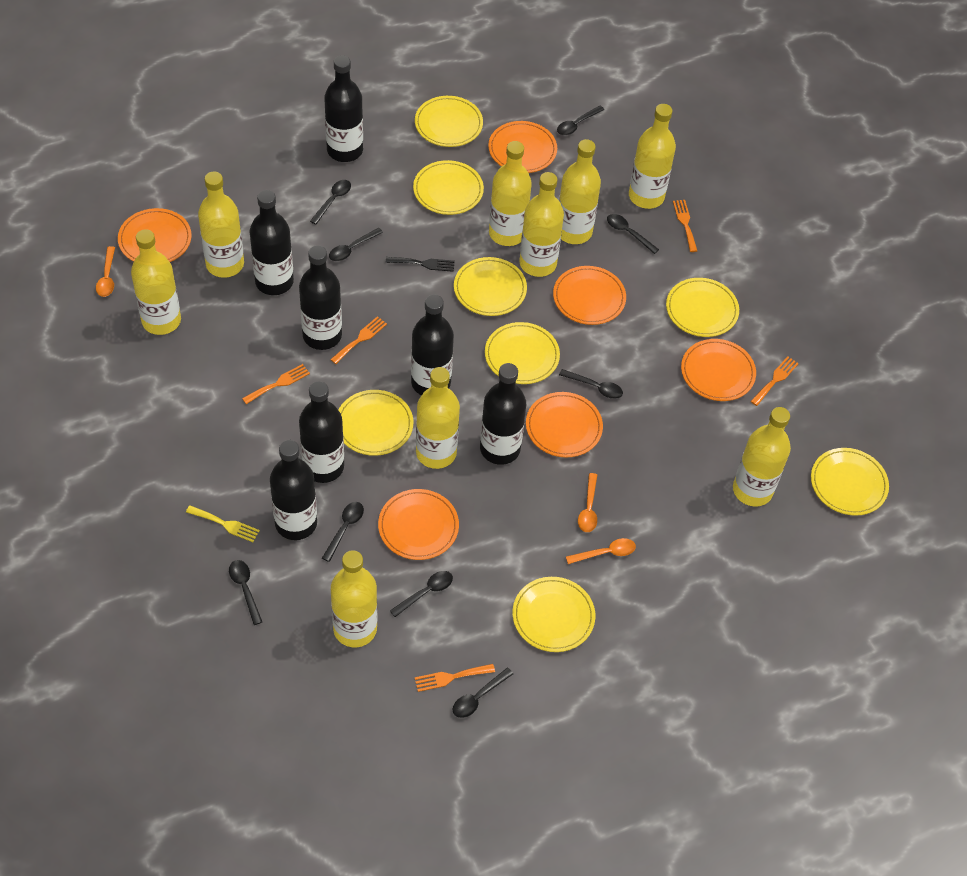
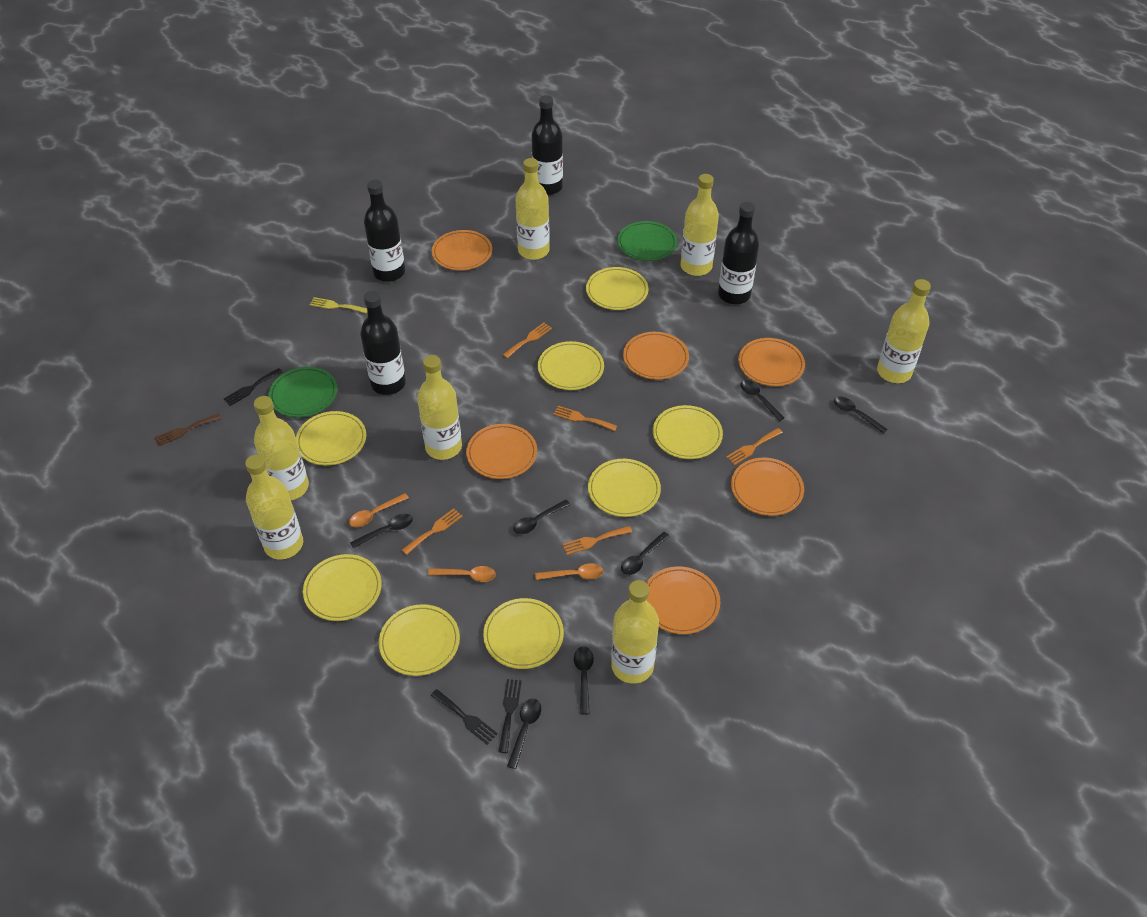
black bottle: 7 -> 4
black fork: 1 -> 3
black spoon: 9 -> 7
brown fork: 0 -> 1
green plate: 0 -> 2
yellow bottle: 9 -> 7

